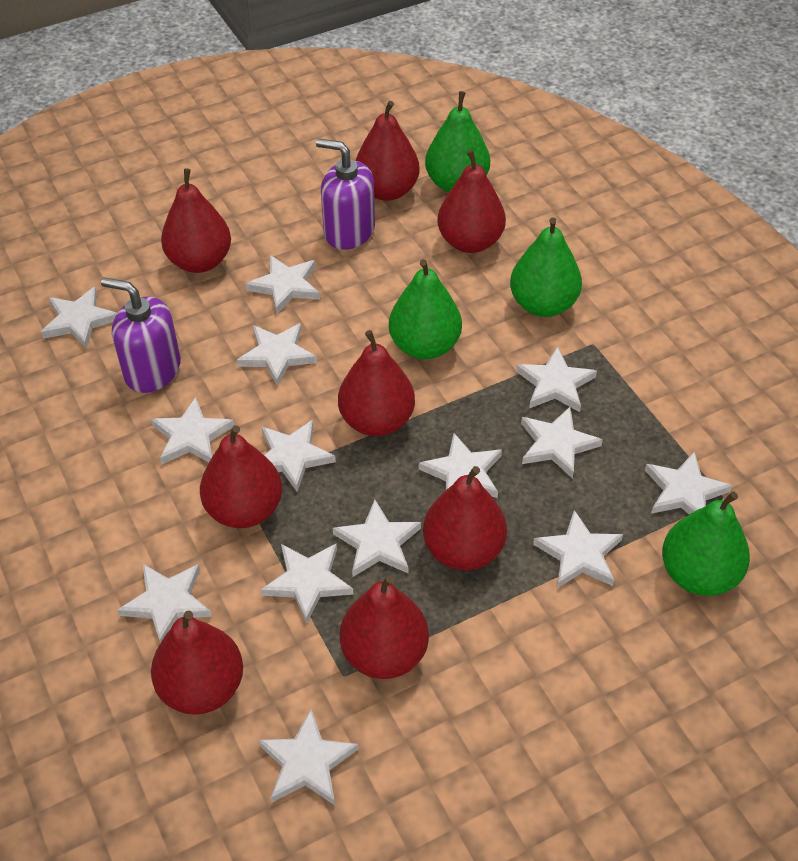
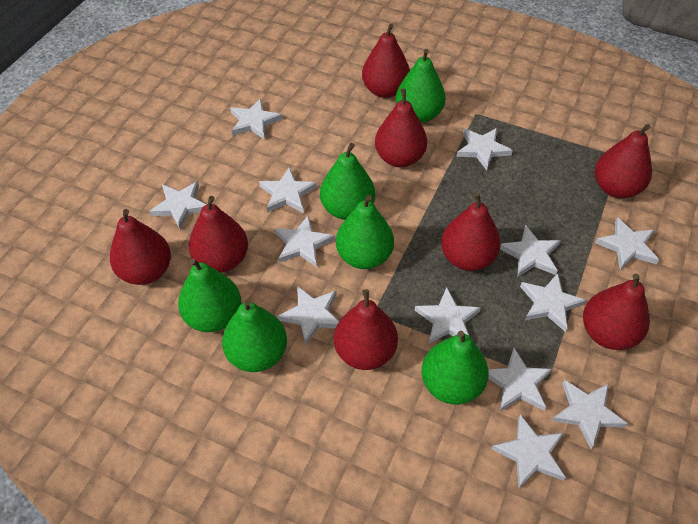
green pear: 4 -> 6
purple soap dispenser: 2 -> 0
white star: 14 -> 13

